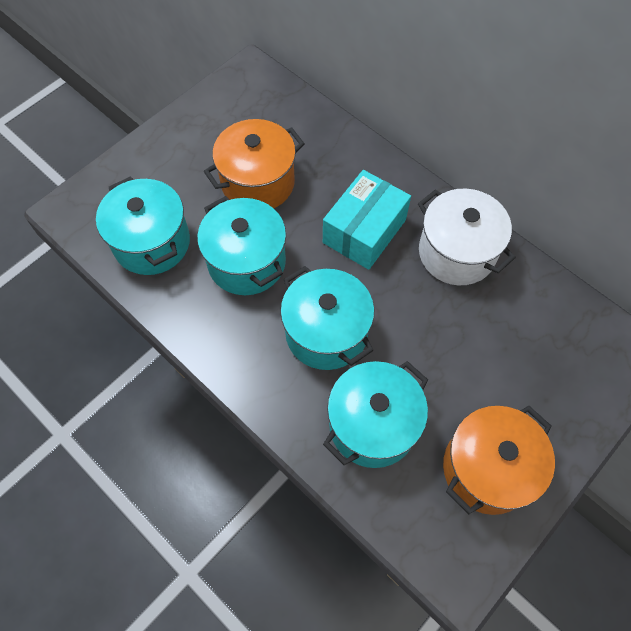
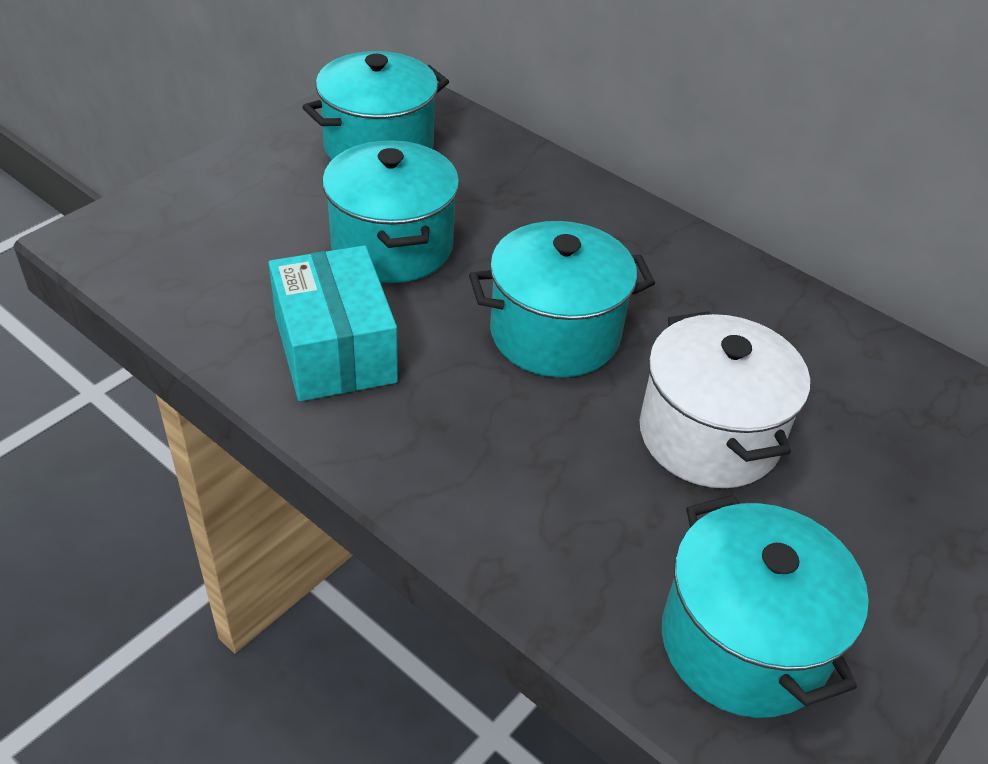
orange pot: 2 -> 0

